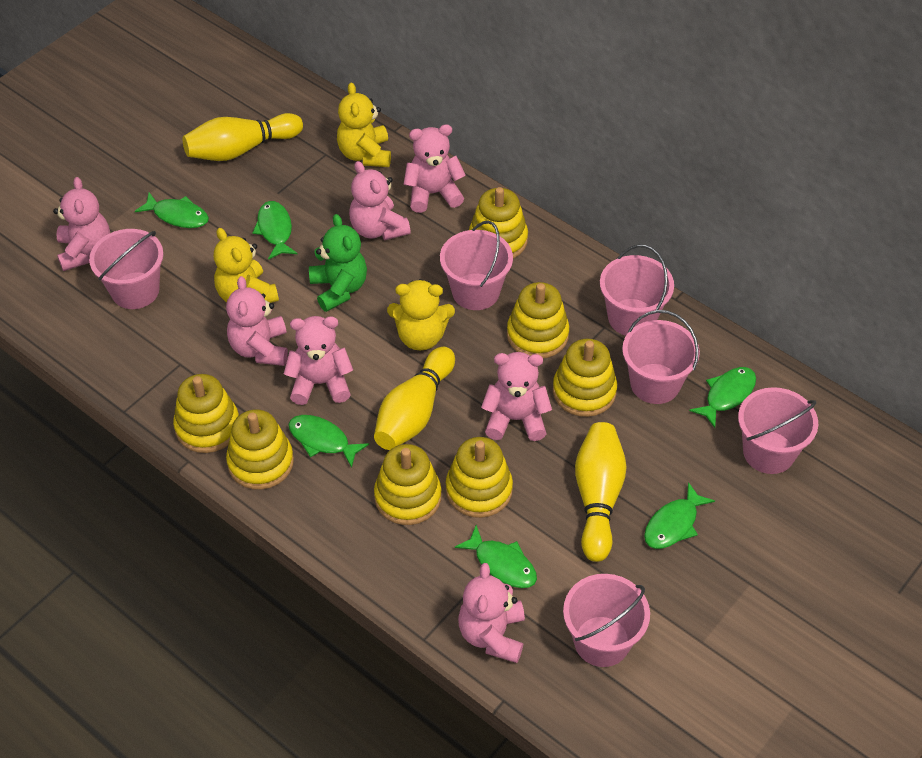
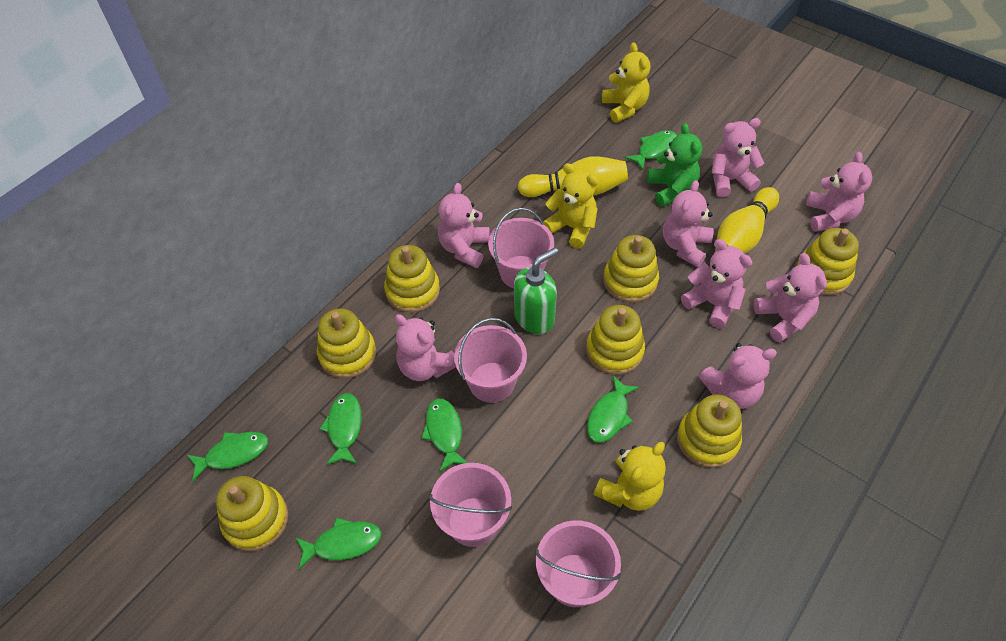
green soap dispenser: 0 -> 1
pink bucket: 6 -> 4
pink teddy bear: 7 -> 8
yellow bowling pin: 3 -> 2

